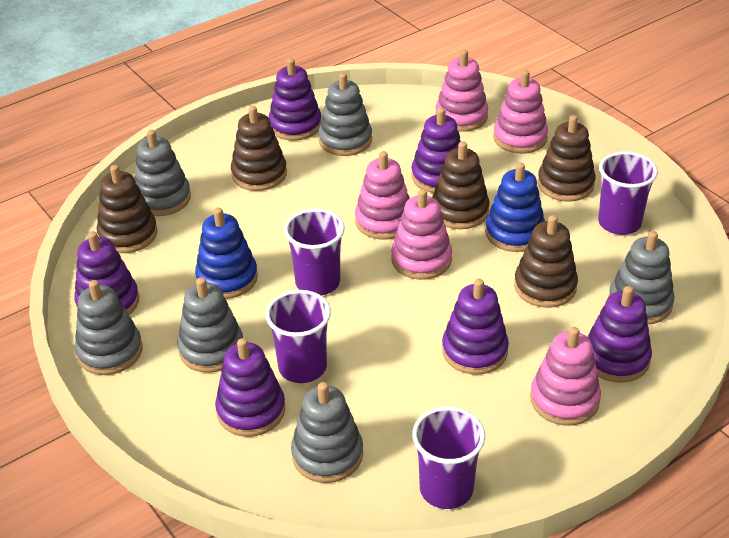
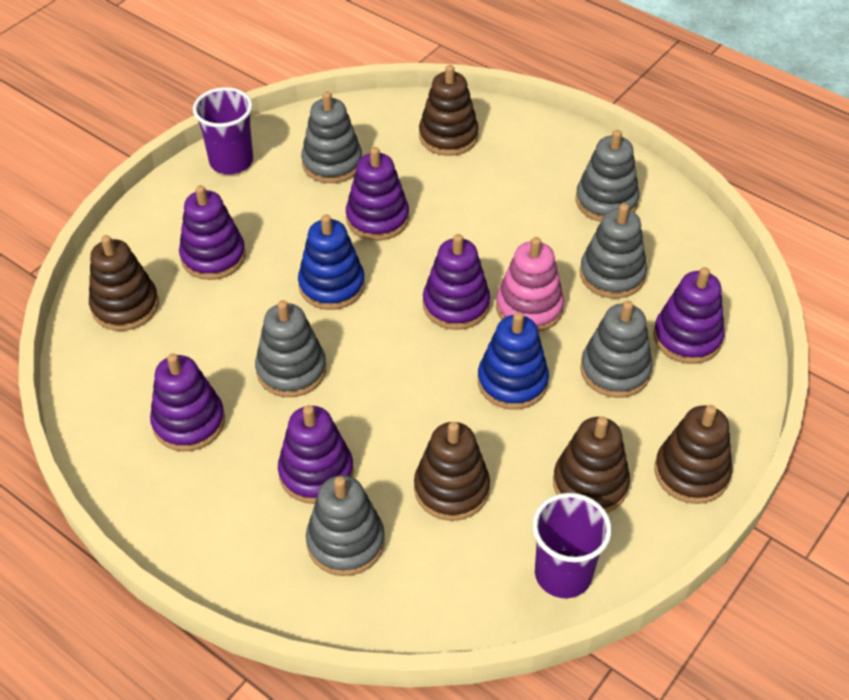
pink stacking toy: 5 -> 1
purple cup: 4 -> 2

